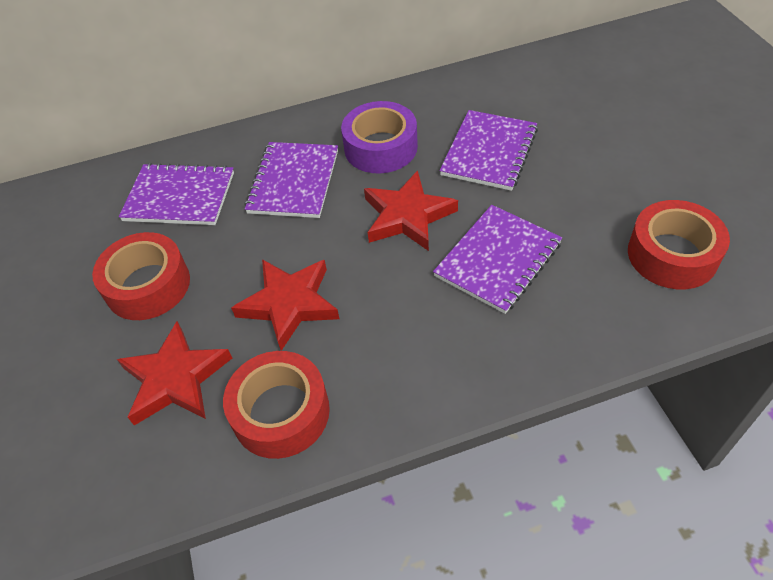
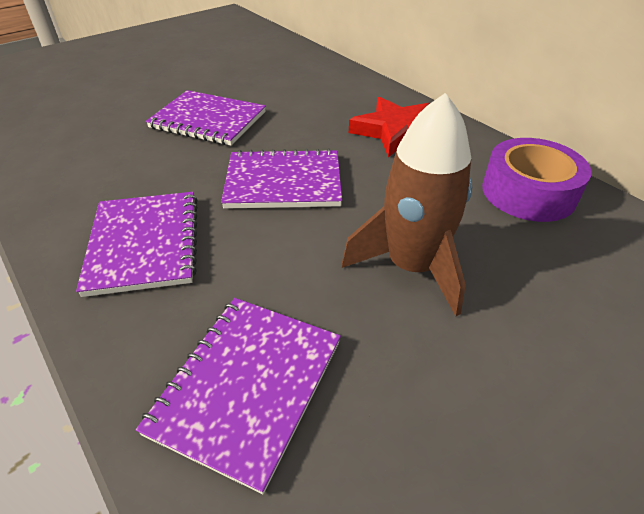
brown rocket: 0 -> 1
red star: 3 -> 1
red tape: 3 -> 0

